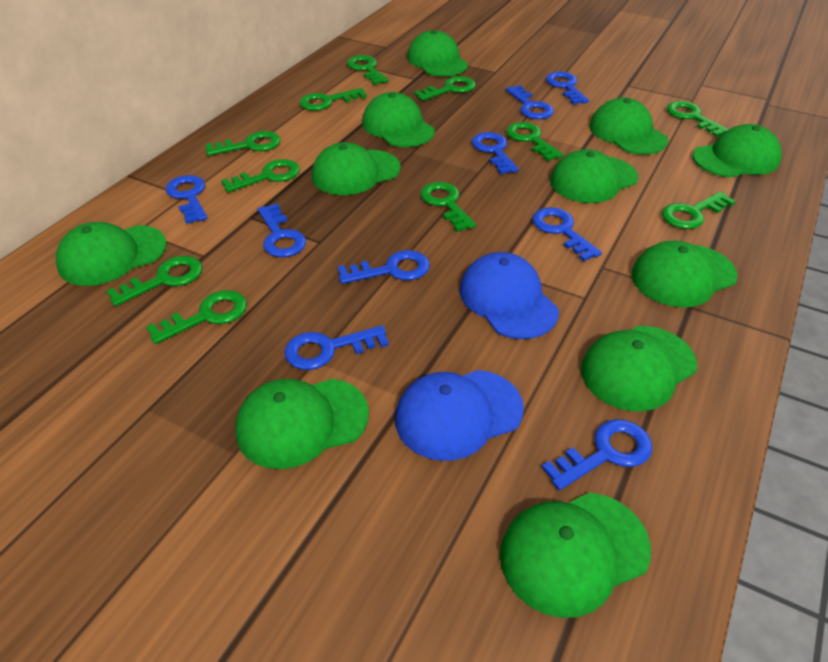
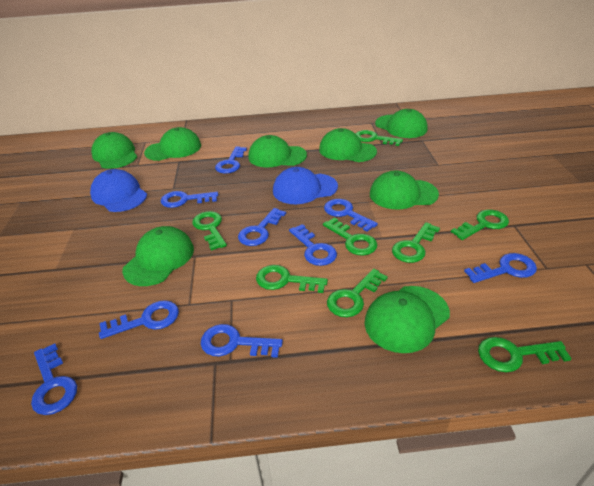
green cap: 11 -> 8
green key: 11 -> 8

